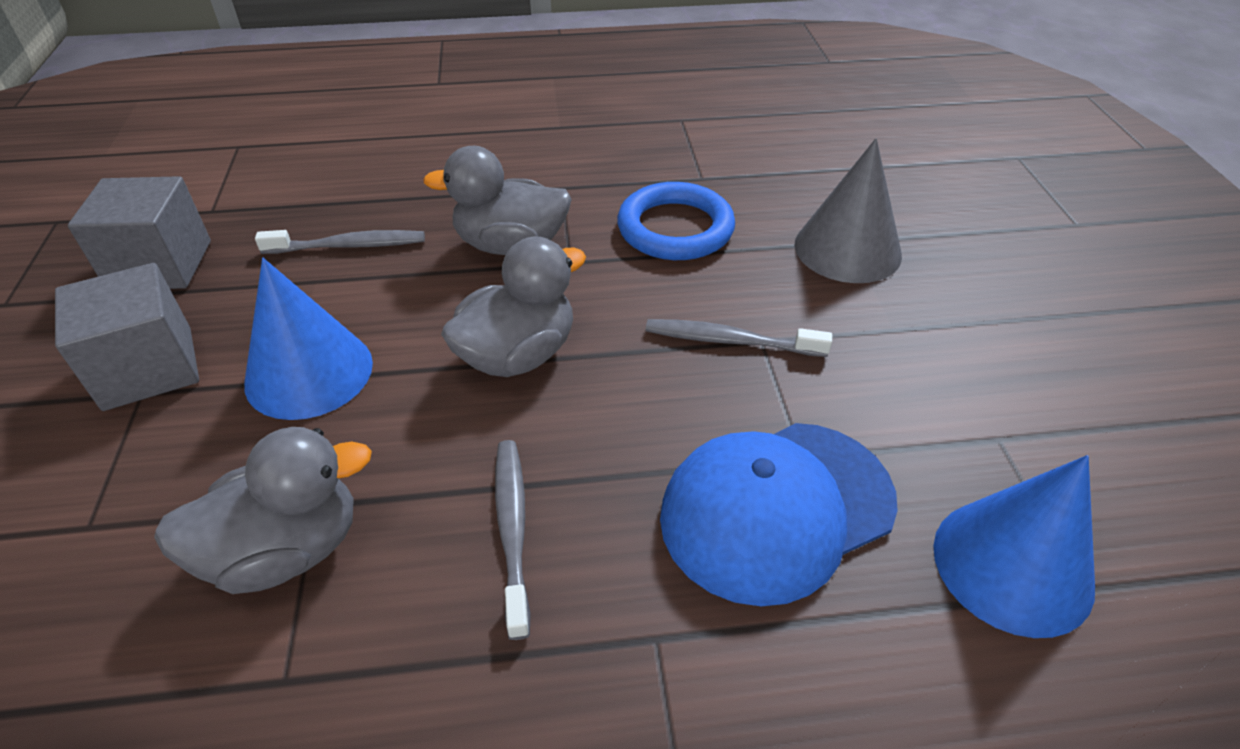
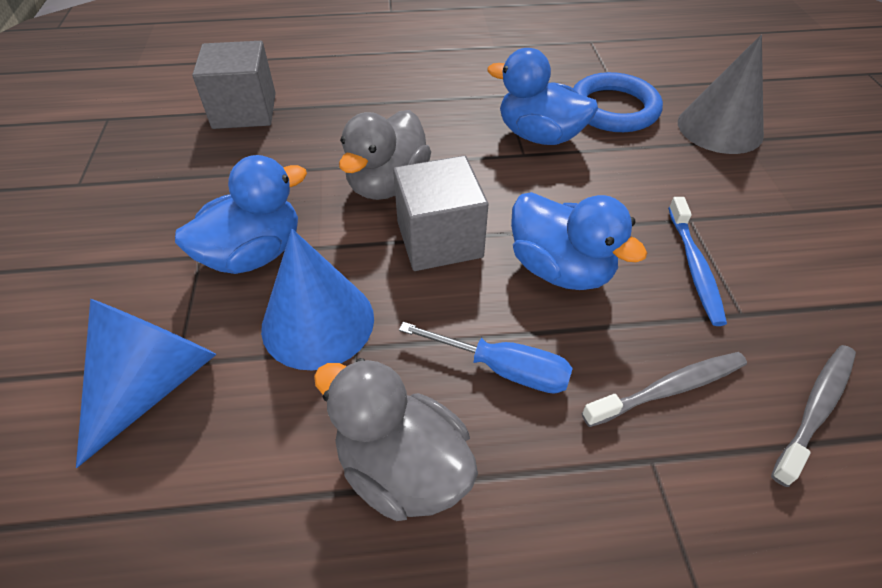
blue cap: 1 -> 0
blue duck: 0 -> 3
blue screwdriver: 0 -> 1
blue toothbrush: 0 -> 1
grey duck: 3 -> 2
grey toothbrush: 3 -> 2

